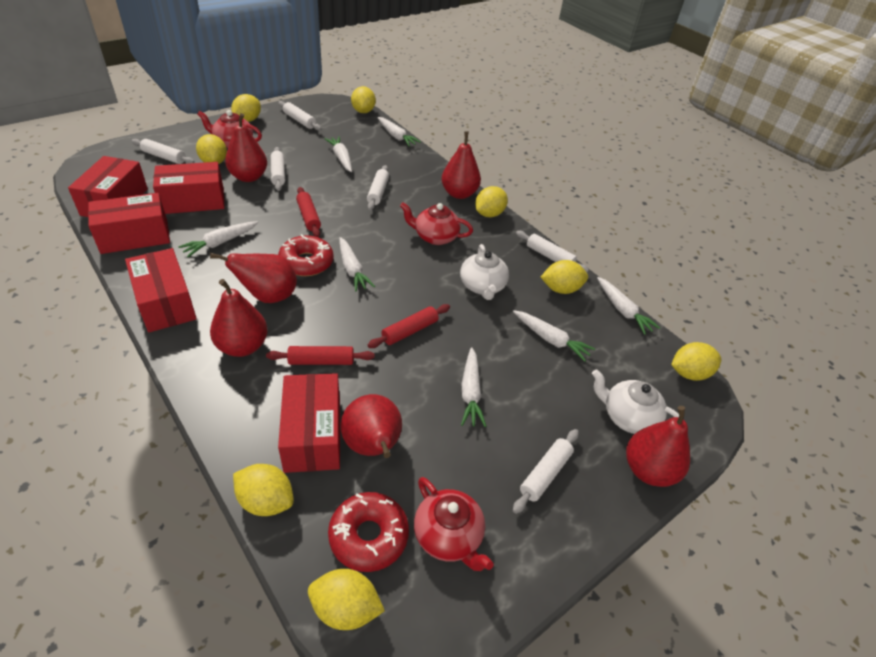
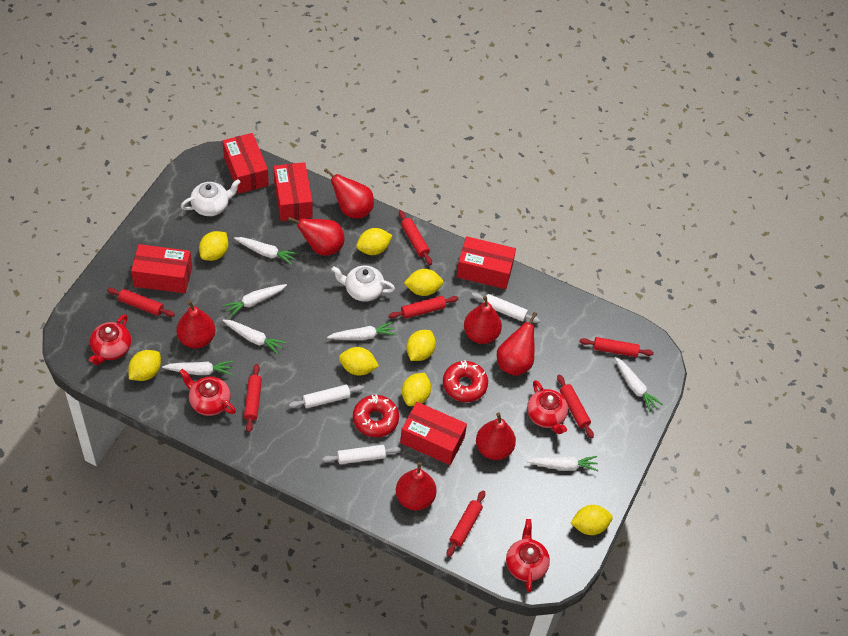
red pear: 6 -> 7
red rolling pin: 3 -> 7
red teapot: 3 -> 4
white rolling pin: 6 -> 3

